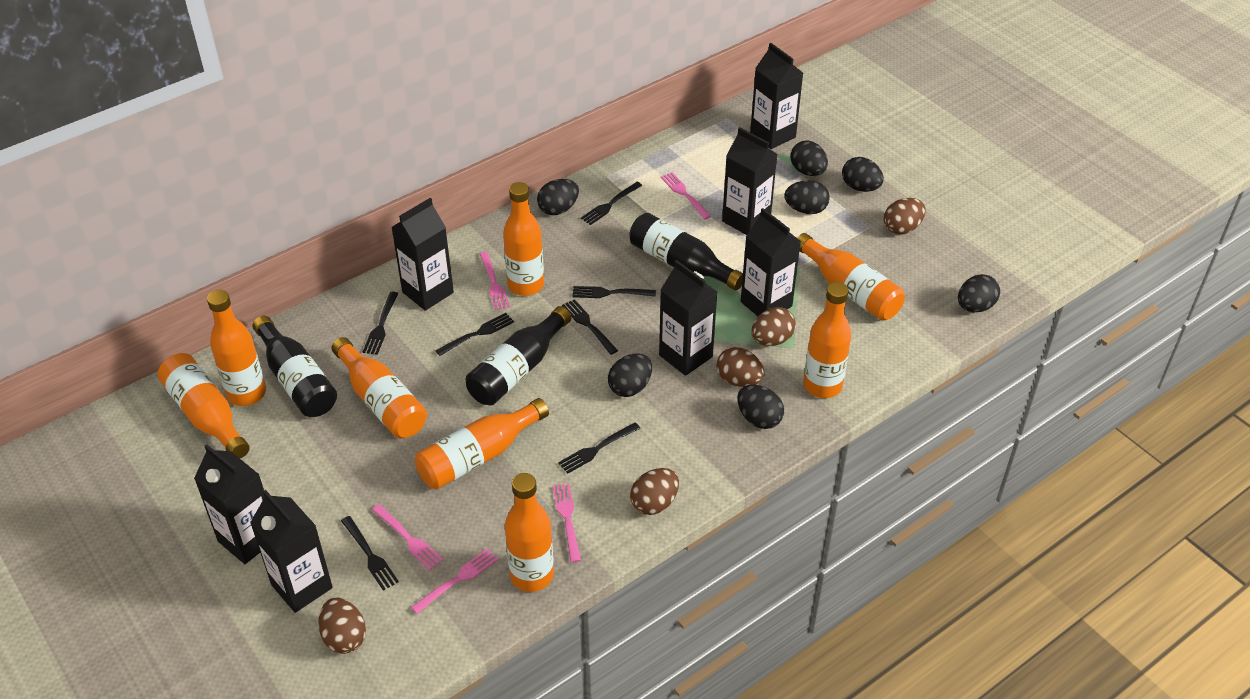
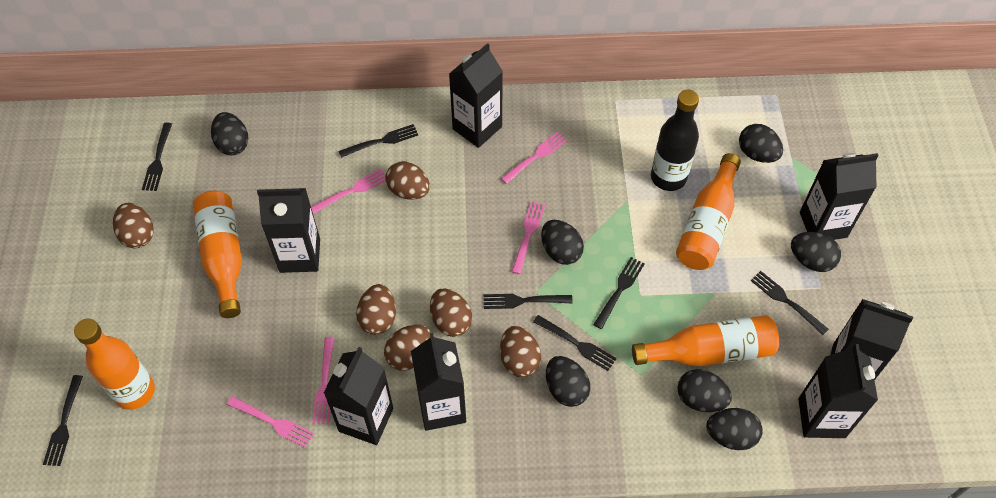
black bottle: 3 -> 1
brown egg: 5 -> 6
orange bottle: 8 -> 4

